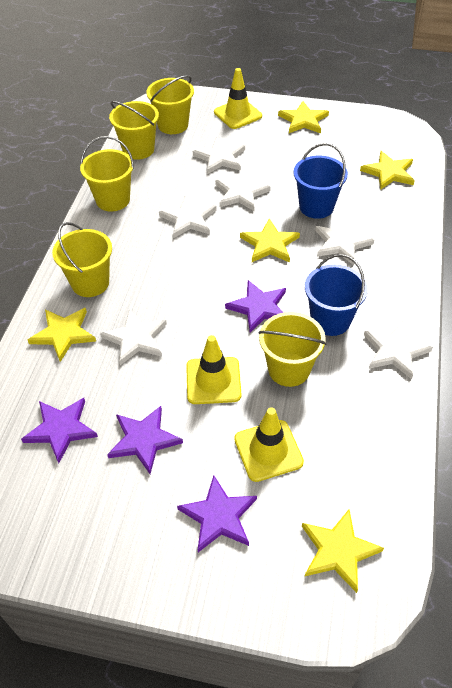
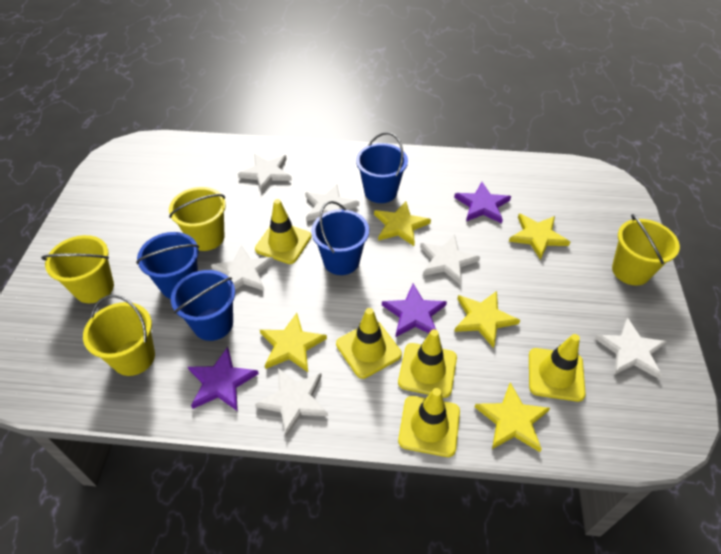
blue bucket: 2 -> 4
purple star: 4 -> 3
yellow bucket: 5 -> 4
yellow traffic cone: 3 -> 5

